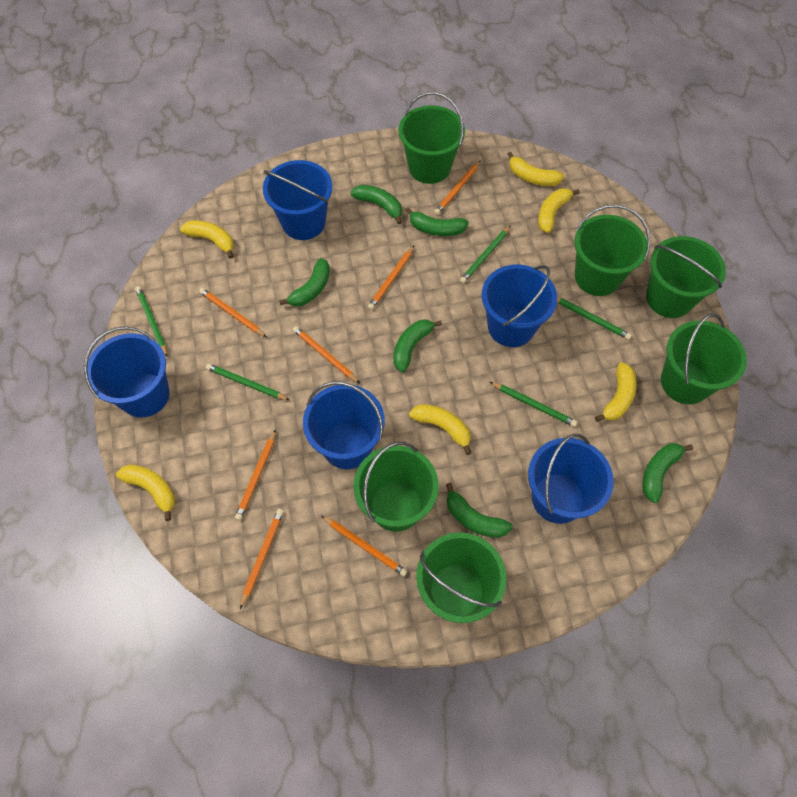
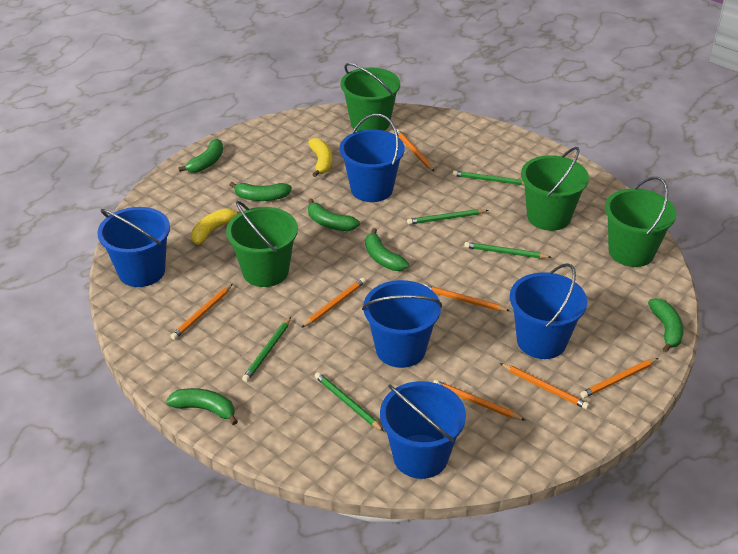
green bucket: 6 -> 4
yellow banana: 6 -> 2

